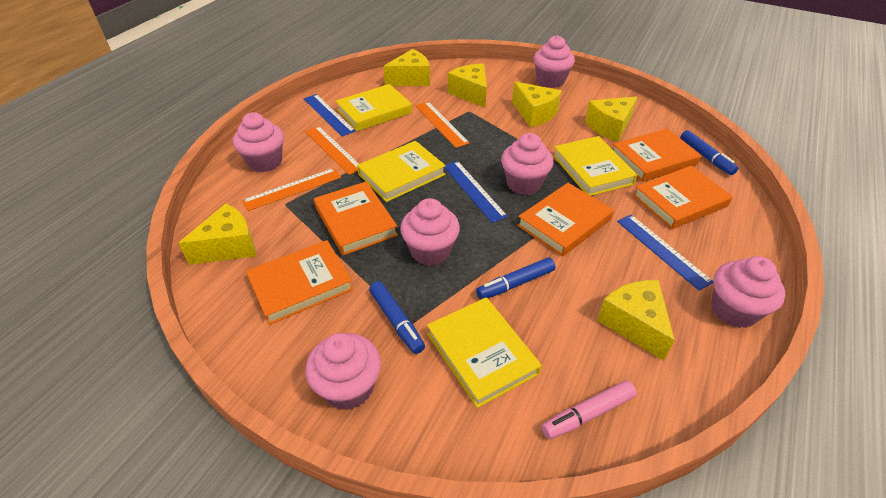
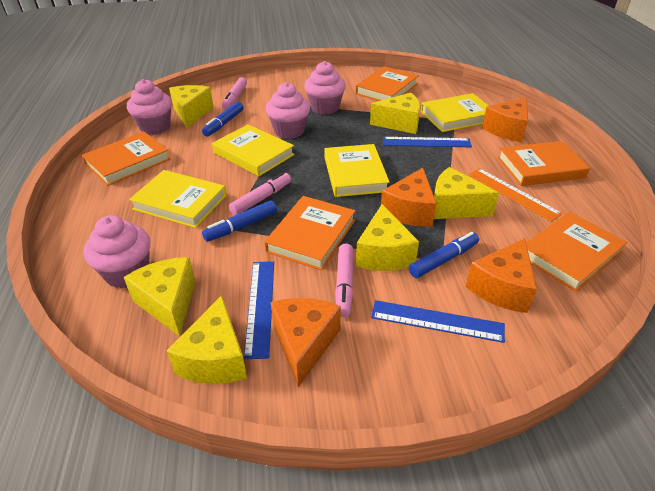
orange cheese: 0 -> 4
orange ruler: 3 -> 1
pink cupcake: 6 -> 4
pink marker: 1 -> 3

